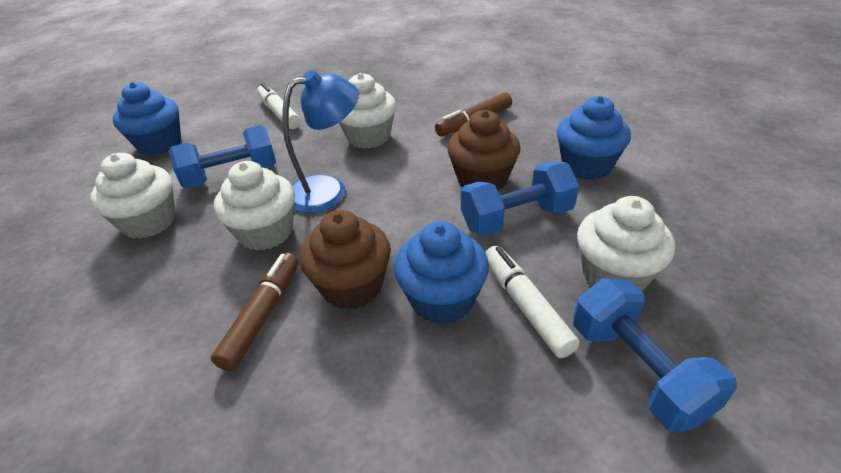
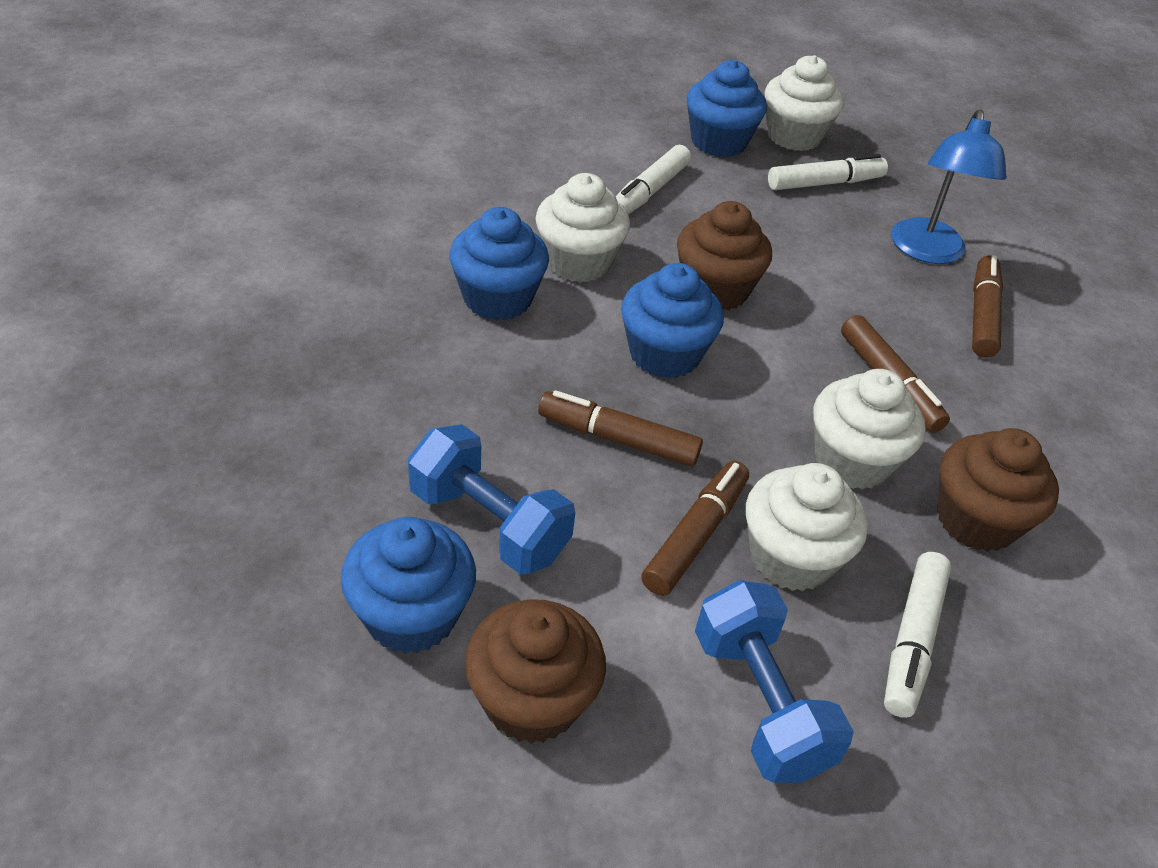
blue cupcake: 3 -> 4
blue dumbbell: 3 -> 2
brown cupcake: 2 -> 3
brown marker: 2 -> 4
white marker: 2 -> 3

